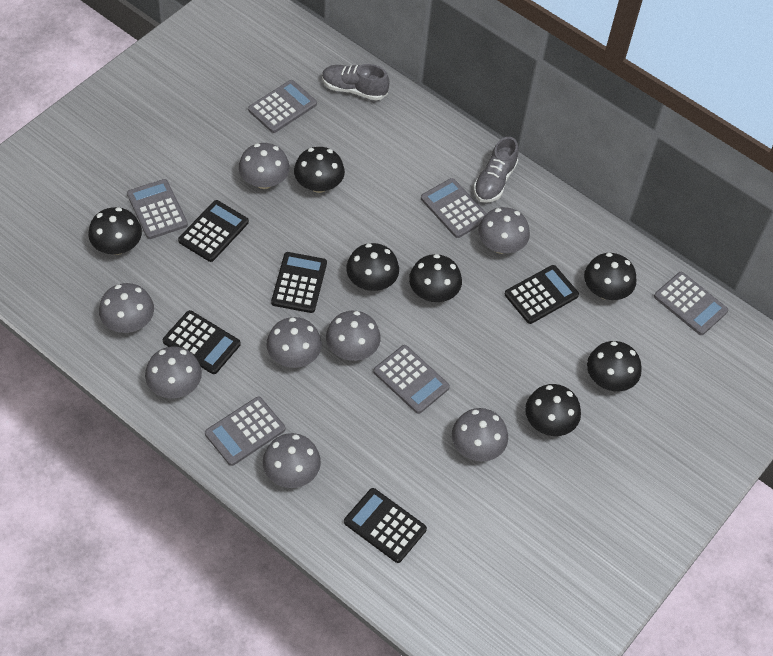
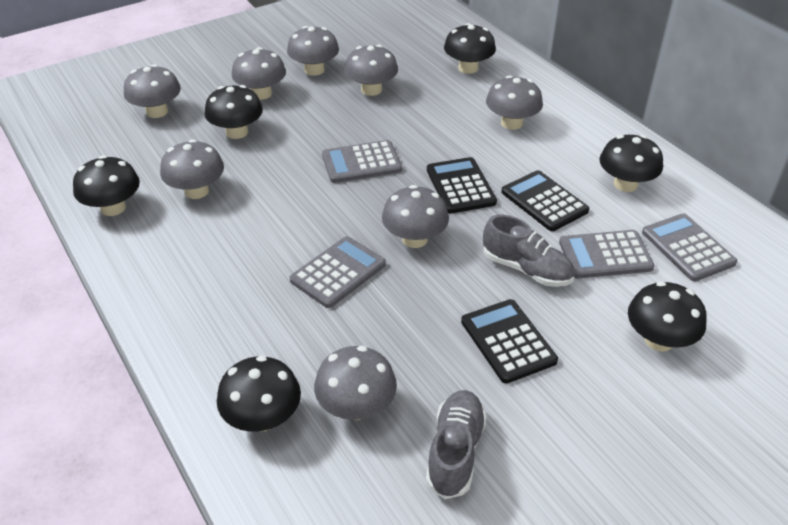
black calculator: 5 -> 3
black mushroom: 7 -> 6
grey calculator: 6 -> 4

